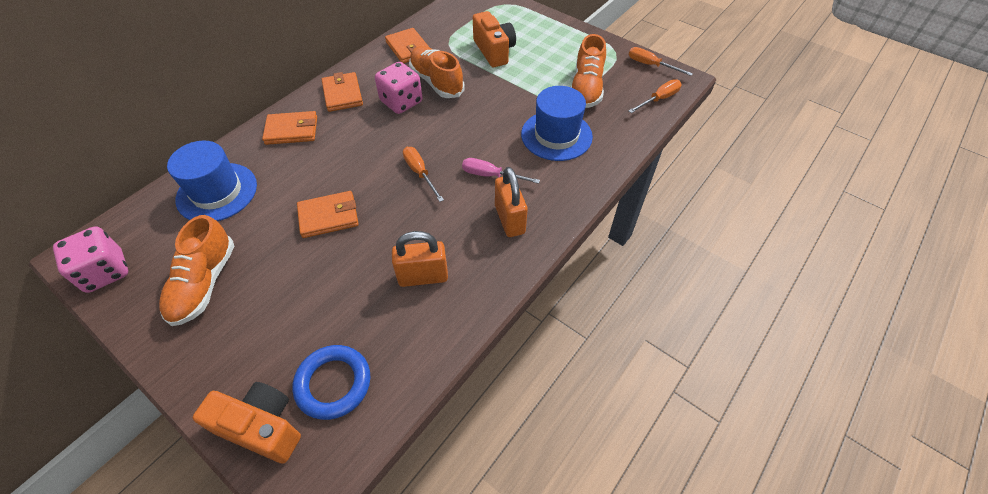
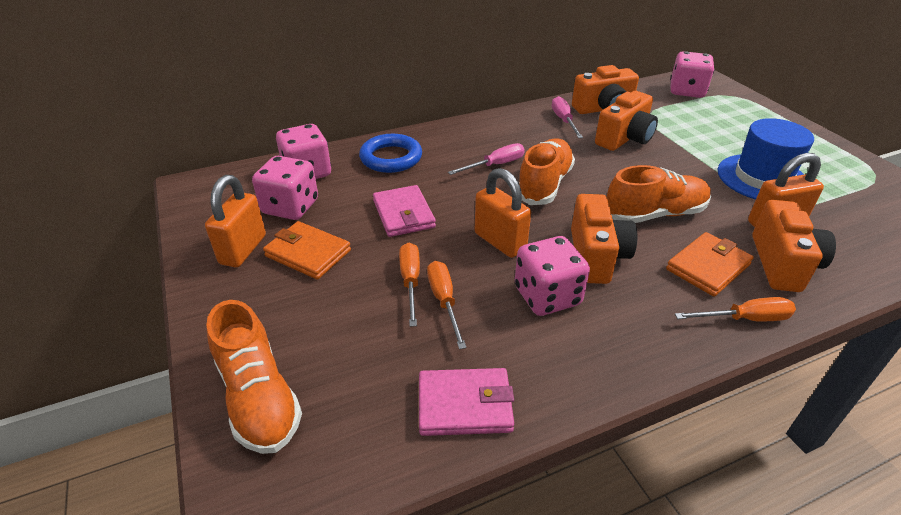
blue hat: 2 -> 1
orange camera: 2 -> 4
orange padlock: 2 -> 3
orange wallet: 4 -> 2
pink dice: 2 -> 4
pink screwdriver: 1 -> 2
pink wallet: 0 -> 2

